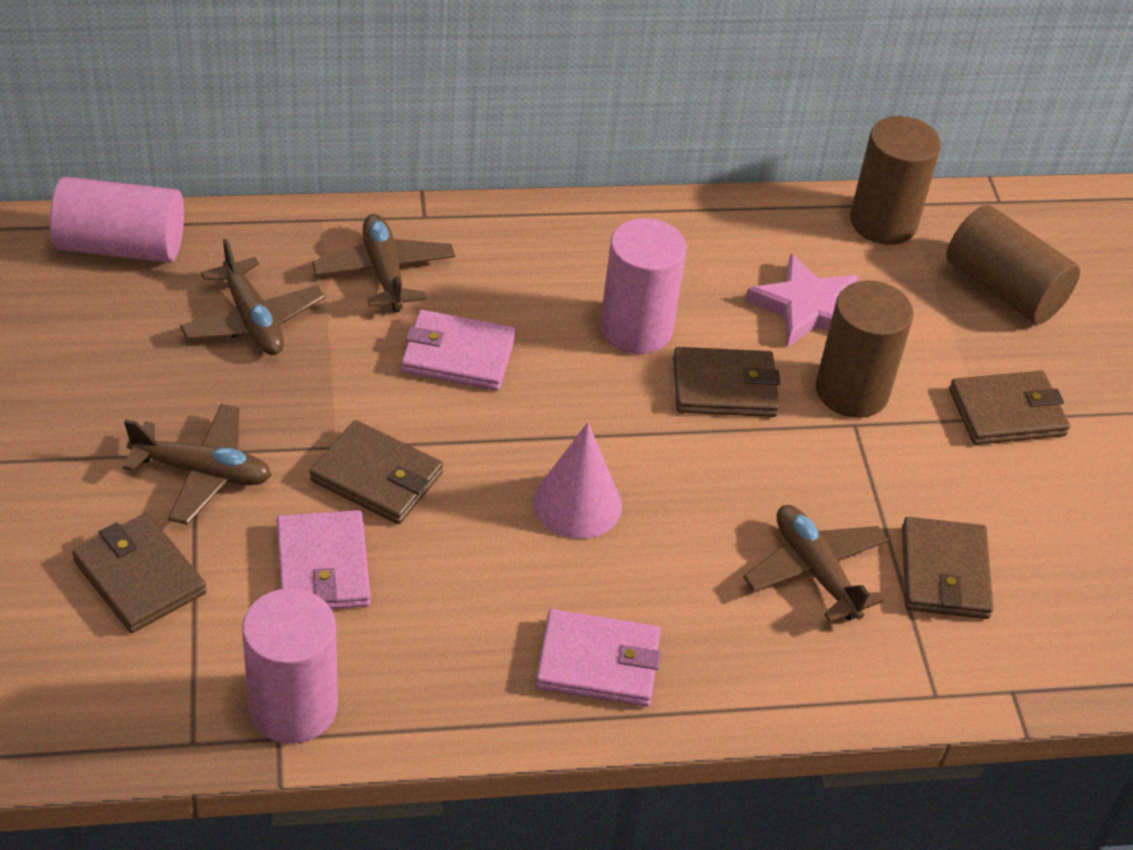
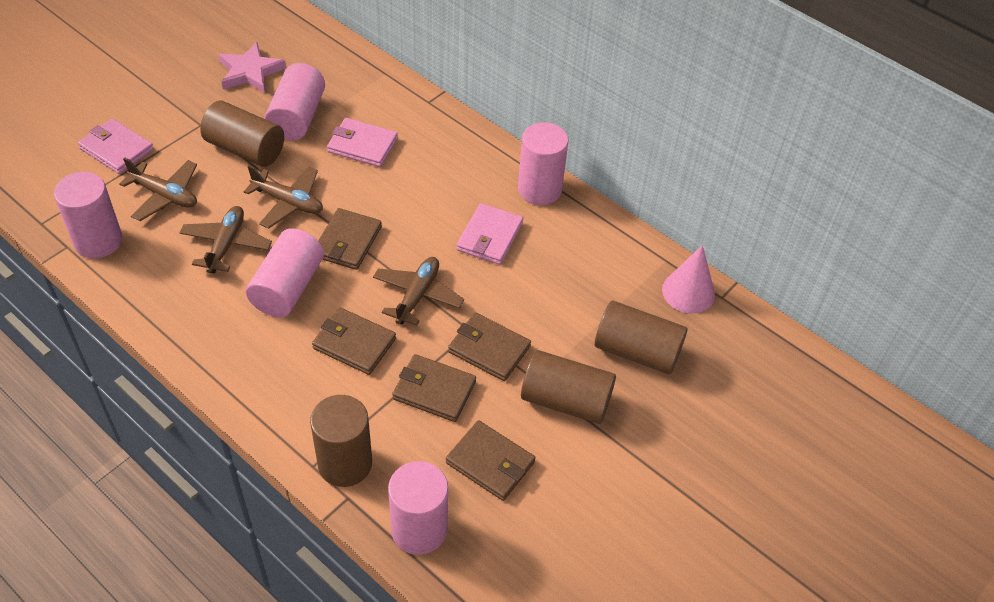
brown cylinder: 3 -> 4
pink cylinder: 3 -> 5

